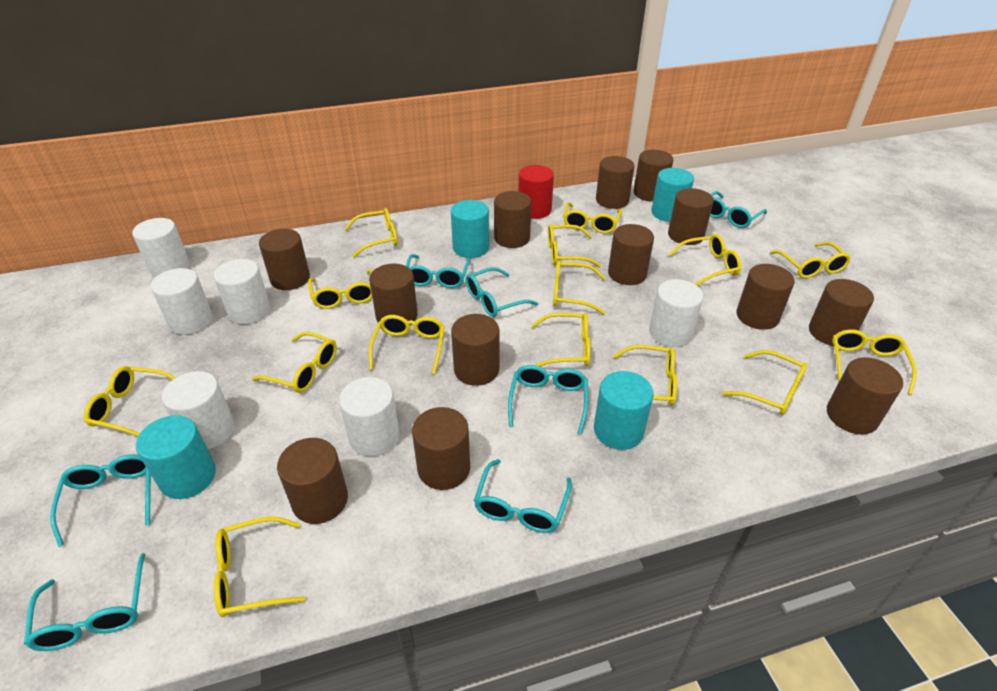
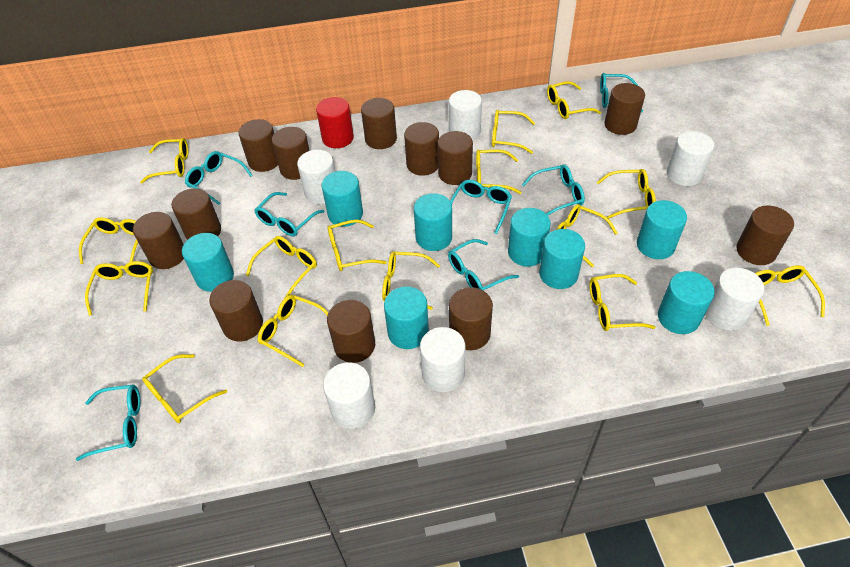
brown cylinder: 13 -> 12
turquoise cylinder: 4 -> 8

